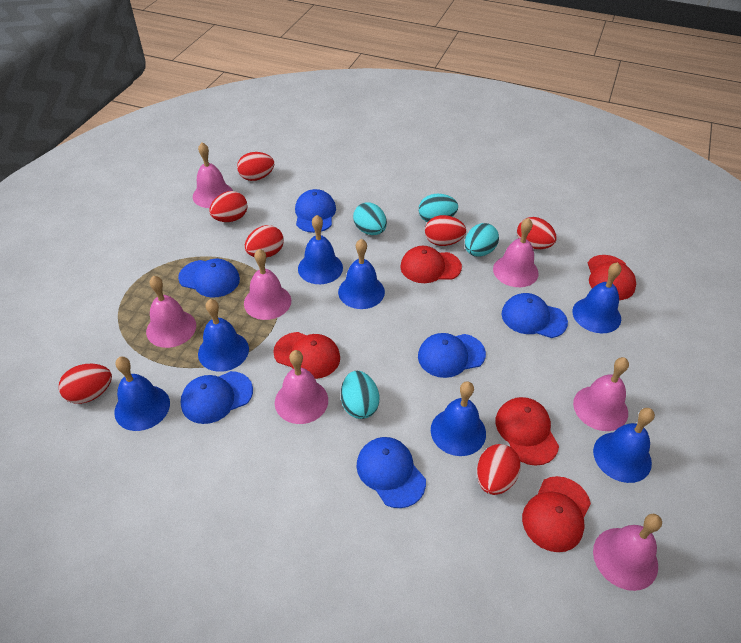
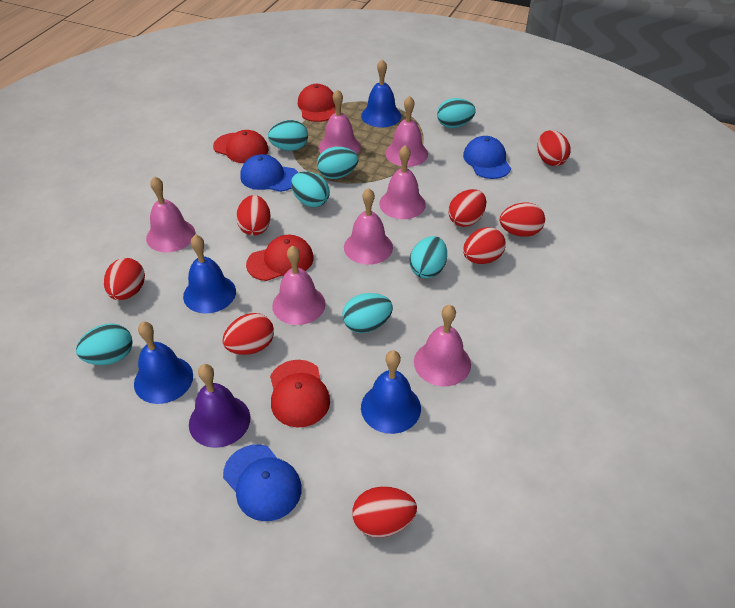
blue bell: 7 -> 4
blue cap: 6 -> 3
purple bell: 0 -> 1
red cap: 5 -> 4
red egg: 7 -> 8
turquoise egg: 4 -> 7

